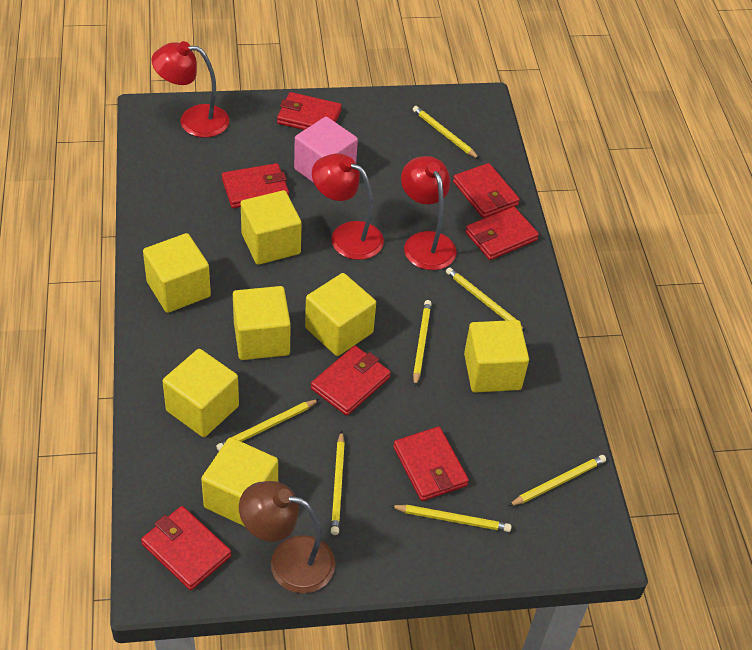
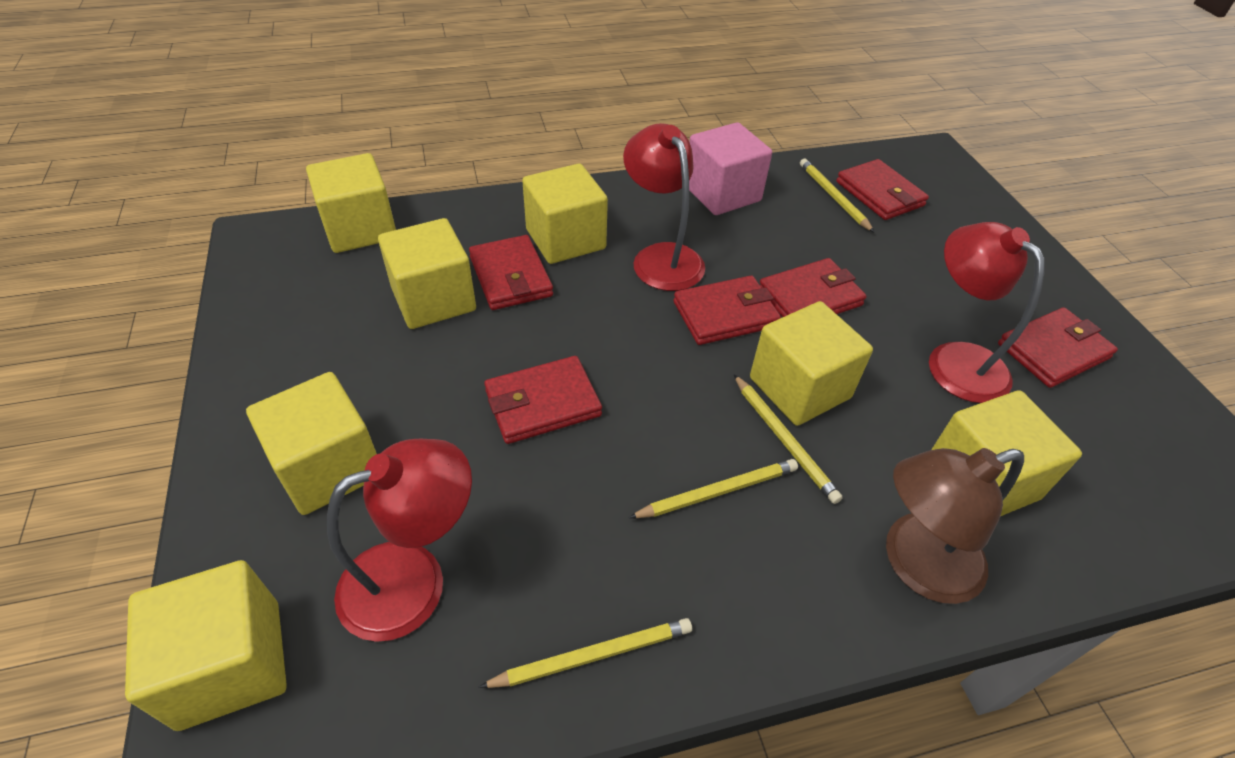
red wallet: 7 -> 6
yellow pencil: 7 -> 4

